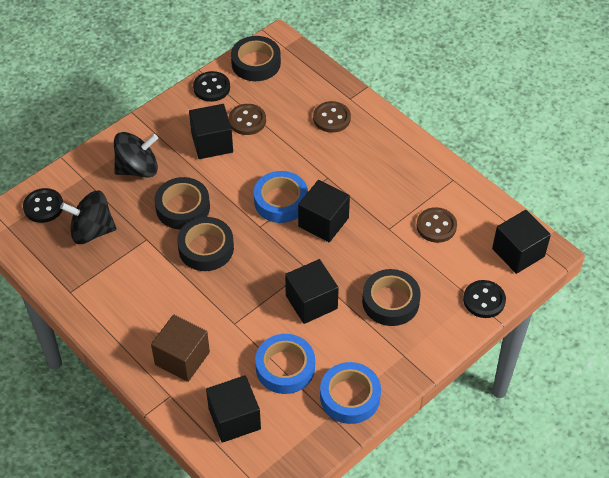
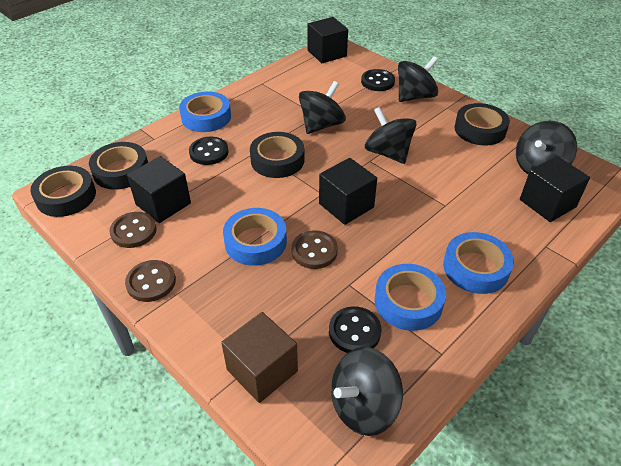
black cube: 5 -> 4
black spinning top: 2 -> 5
blue tape: 3 -> 4

